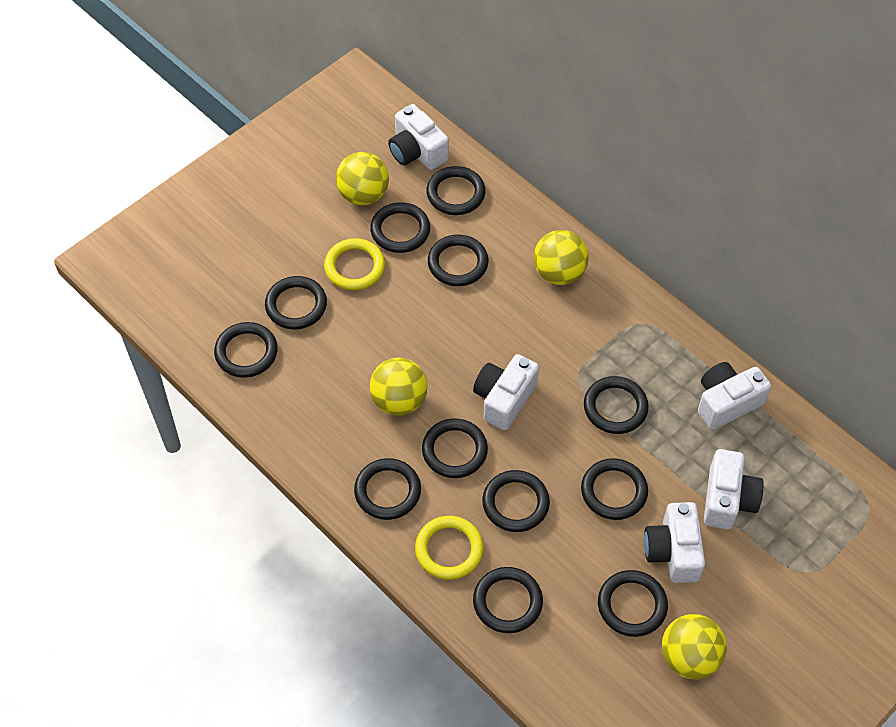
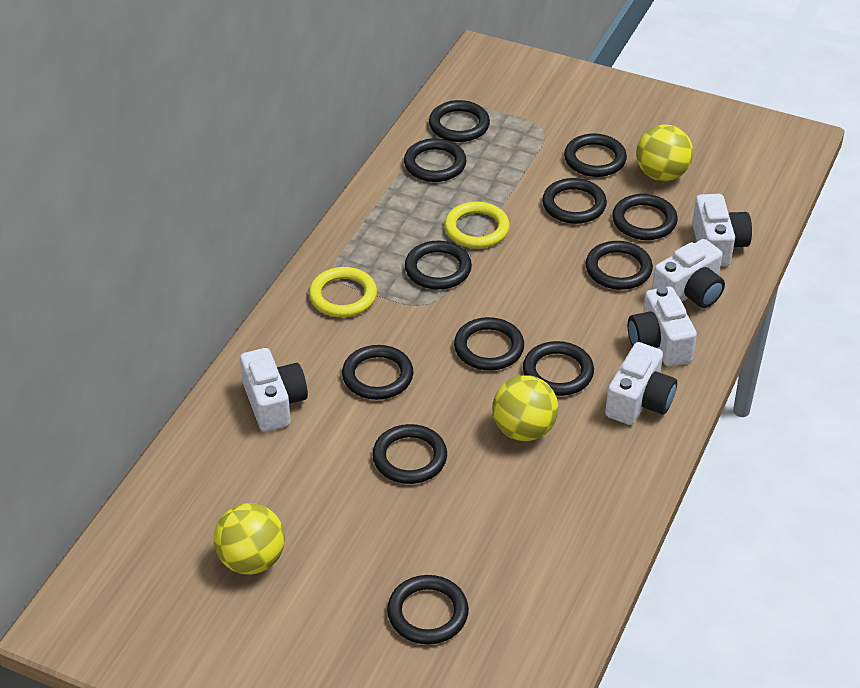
yellow ball: 4 -> 3

